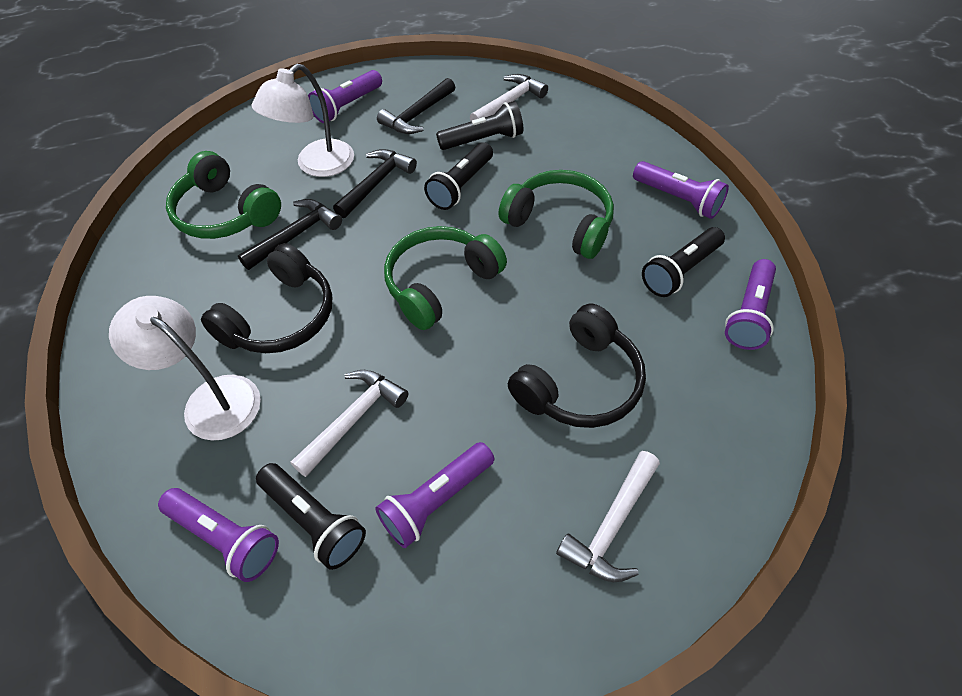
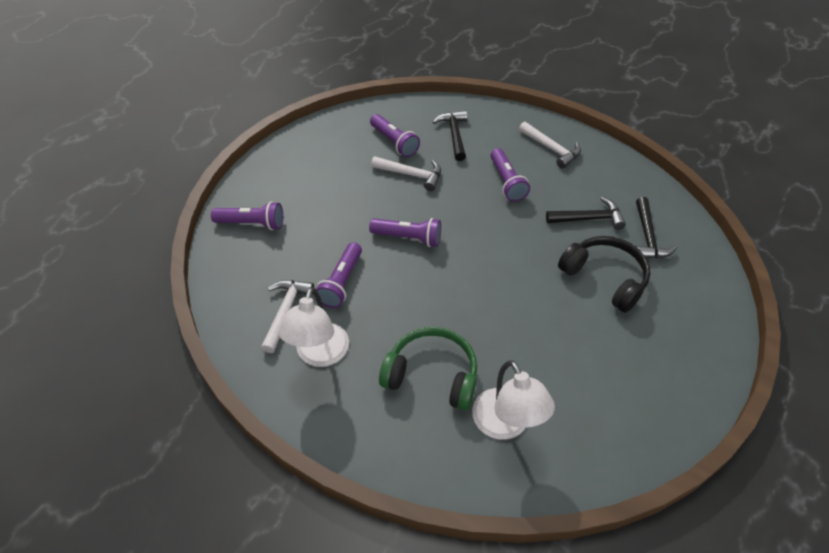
black flashlight: 4 -> 0
black headphones: 2 -> 1
green headphones: 3 -> 1

